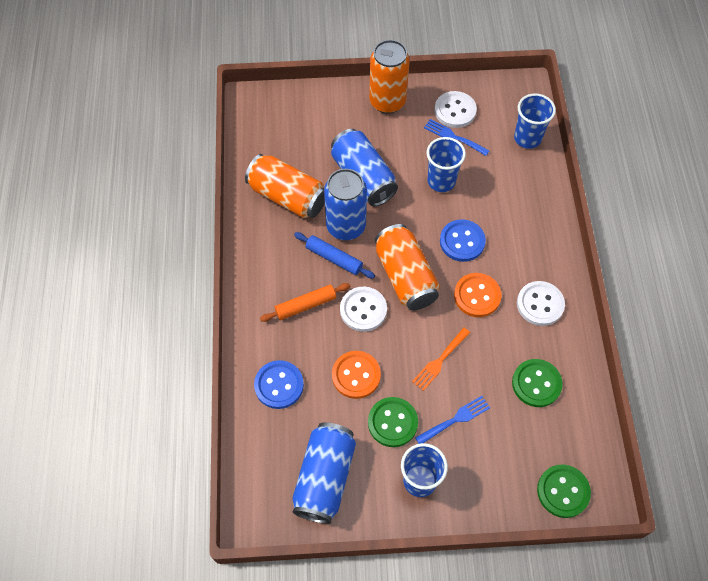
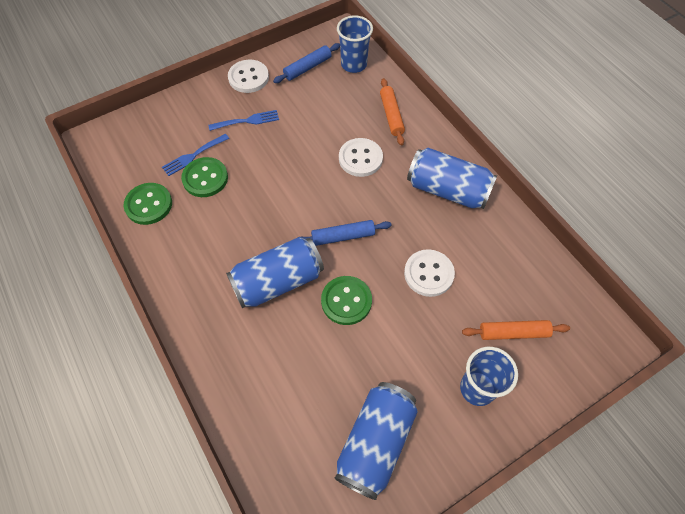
blue button: 2 -> 0
blue cup: 3 -> 2
blue rolling pin: 1 -> 2
orange button: 2 -> 0
orange can: 3 -> 0
orange fork: 1 -> 0
orange rolling pin: 1 -> 2

